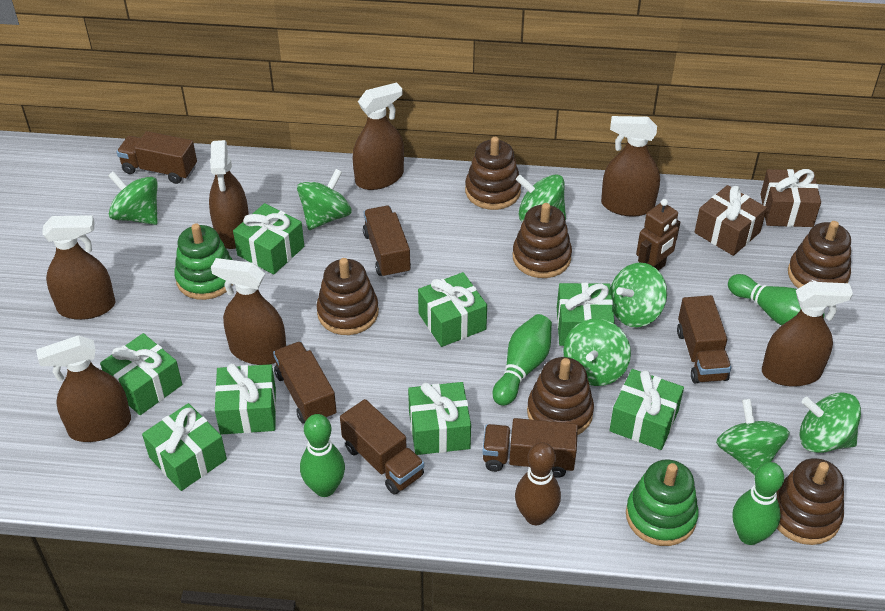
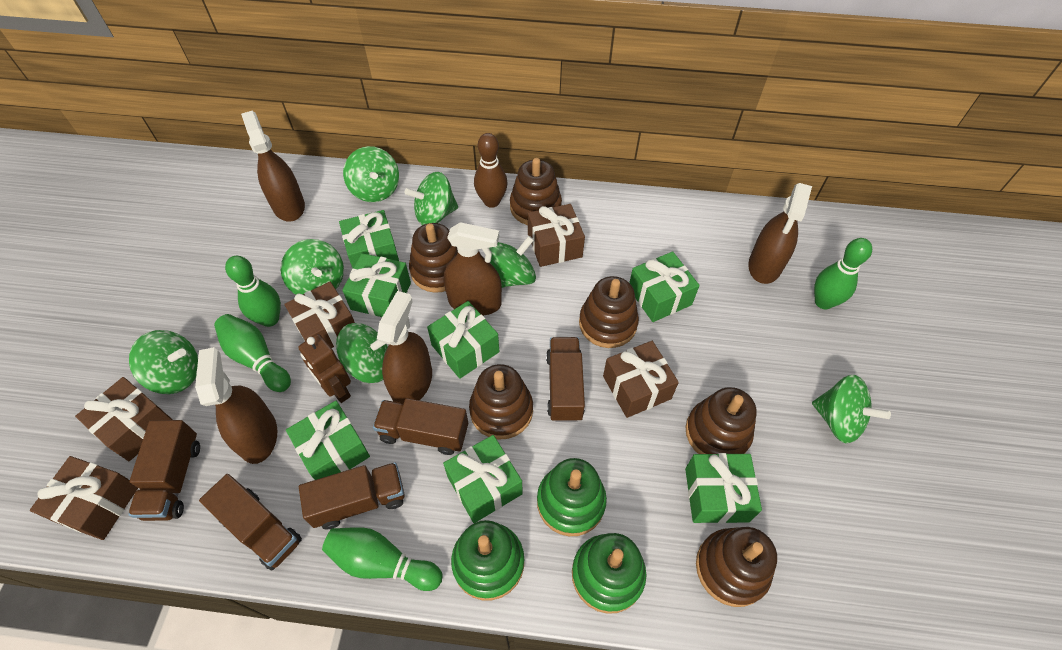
brown gift: 2 -> 5
brown spray bottle: 7 -> 5
brown truck: 6 -> 5
green gift: 8 -> 7
green stacking toy: 2 -> 3

